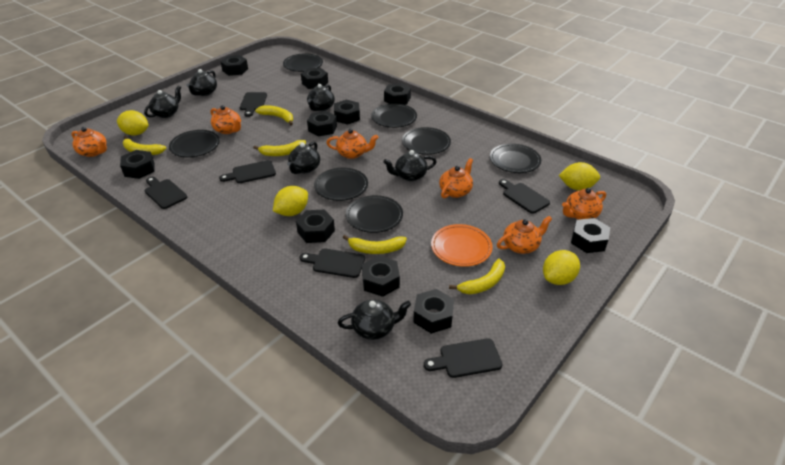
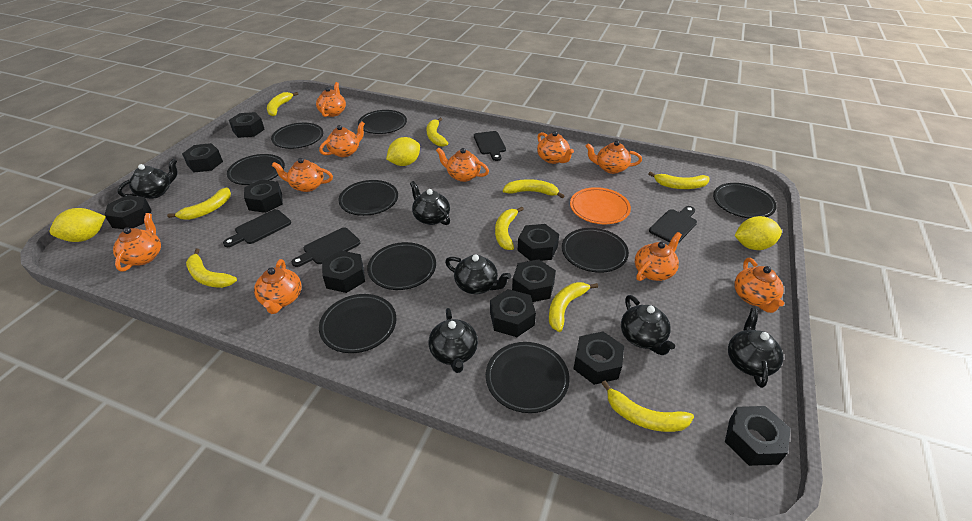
black cutting board: 6 -> 4
black plate: 7 -> 9
orange teapot: 6 -> 10
yellow banana: 5 -> 9
yellow lemon: 4 -> 3

